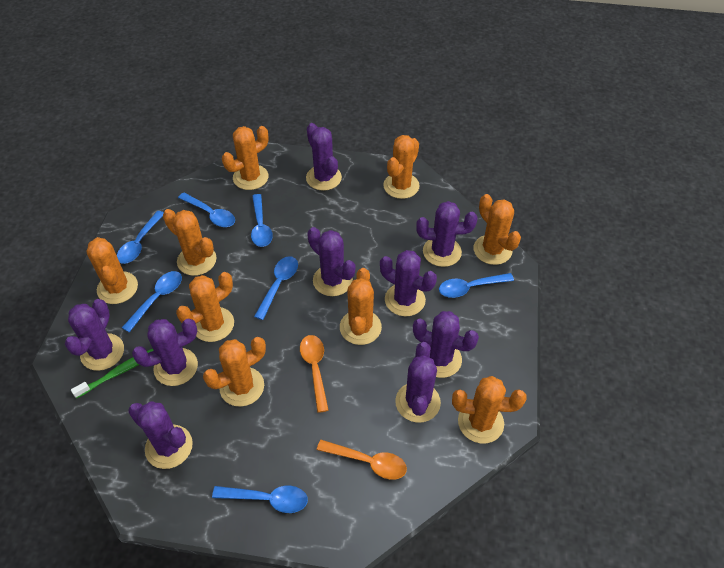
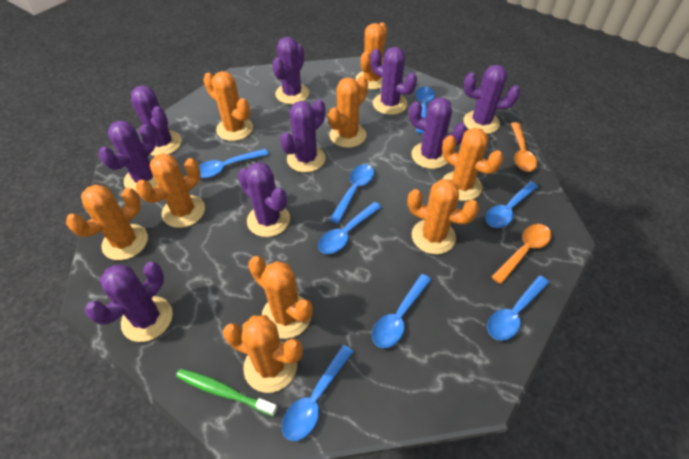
blue spoon: 7 -> 8

